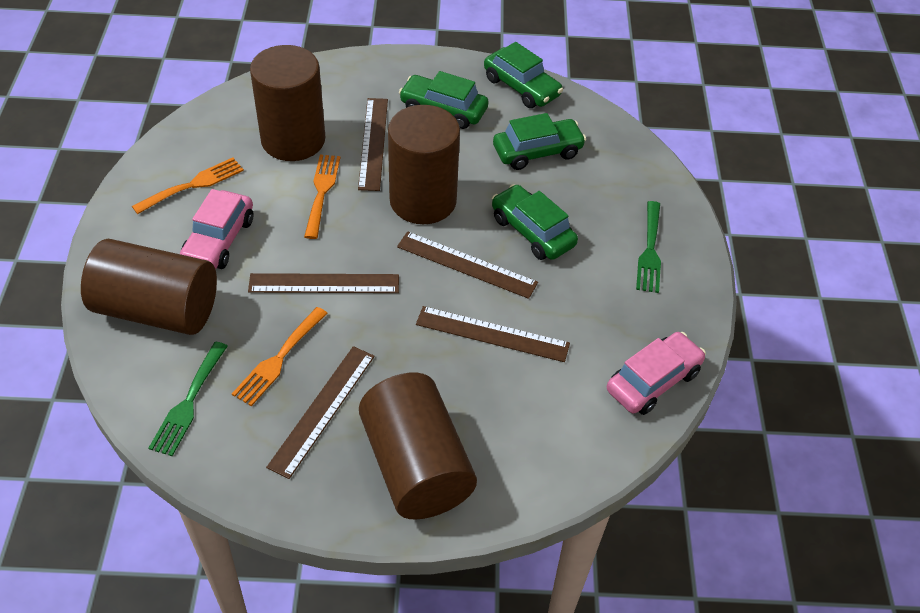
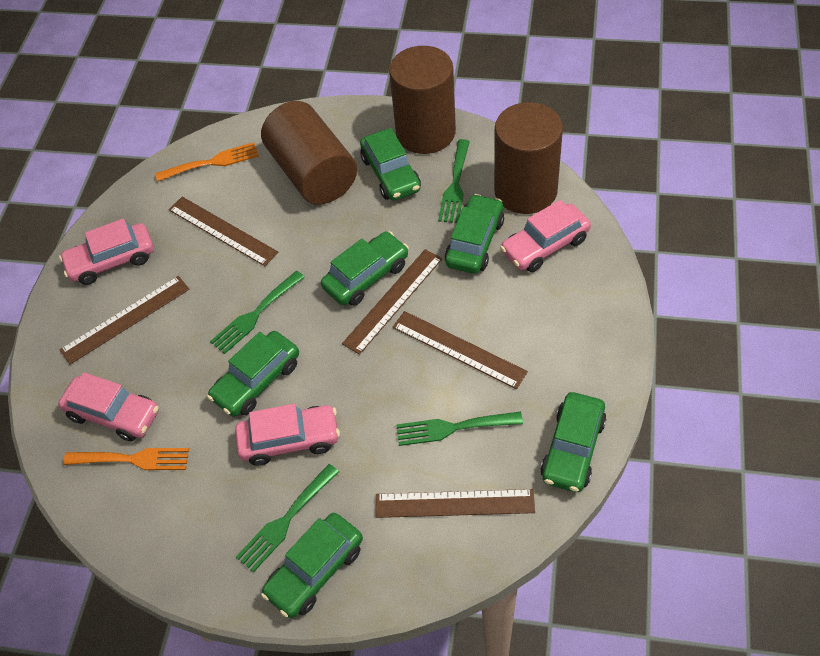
brown cylinder: 4 -> 3
green car: 4 -> 6
green fork: 2 -> 4
orange fork: 3 -> 2
pink car: 2 -> 4

